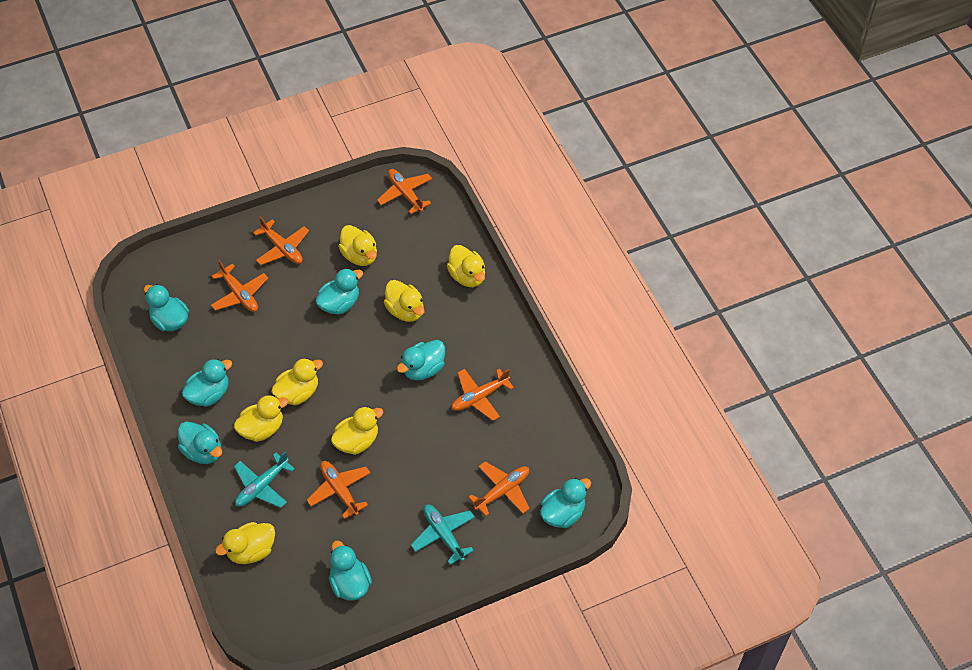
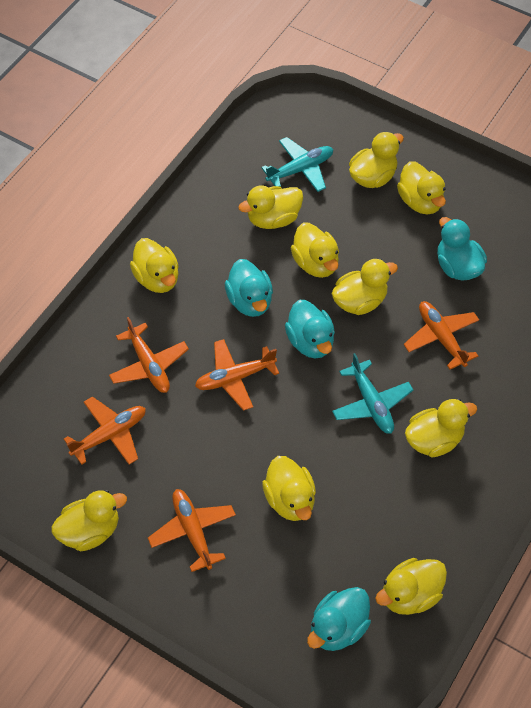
orange plane: 6 -> 5
turquoise duck: 7 -> 4
yellow duck: 7 -> 10

